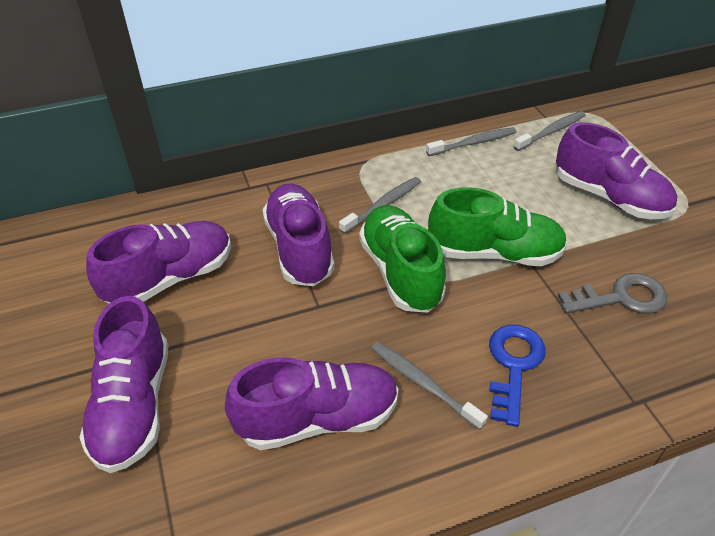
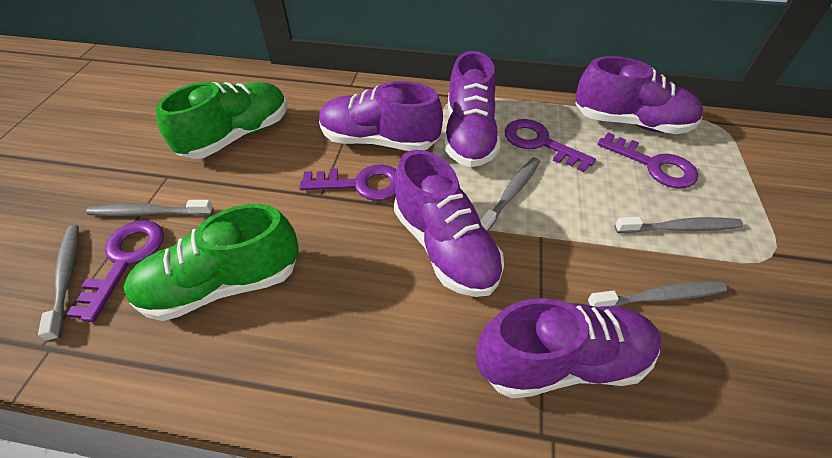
blue key: 1 -> 0
grey key: 1 -> 0
grey toothbrush: 4 -> 5
purple key: 0 -> 4

